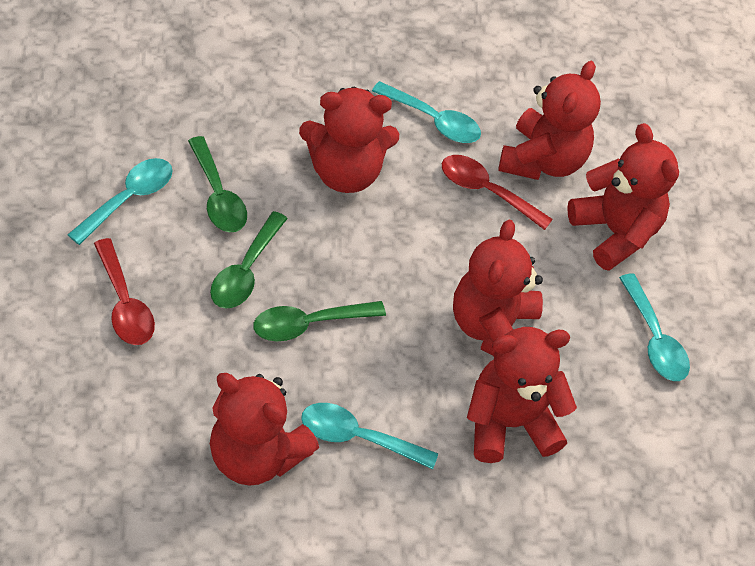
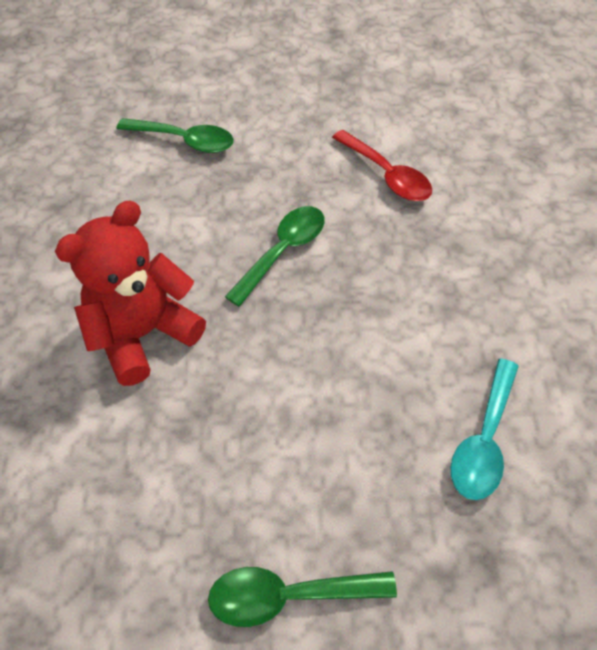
red spoon: 2 -> 1
red teddy bear: 6 -> 1
turquoise spoon: 4 -> 1

